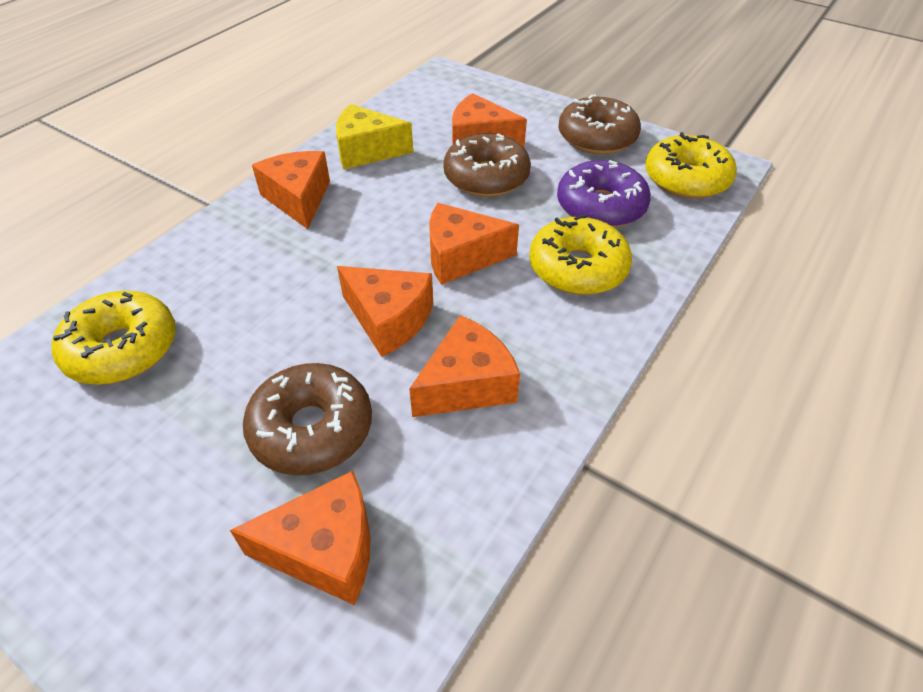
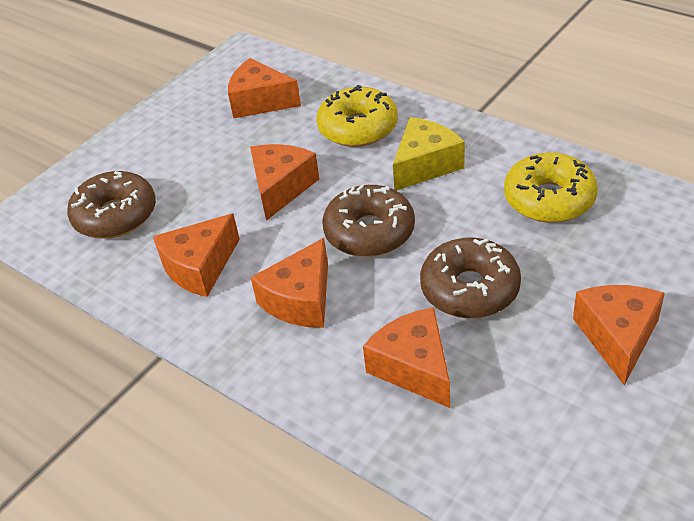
purple donut: 1 -> 0
yellow donut: 3 -> 2

